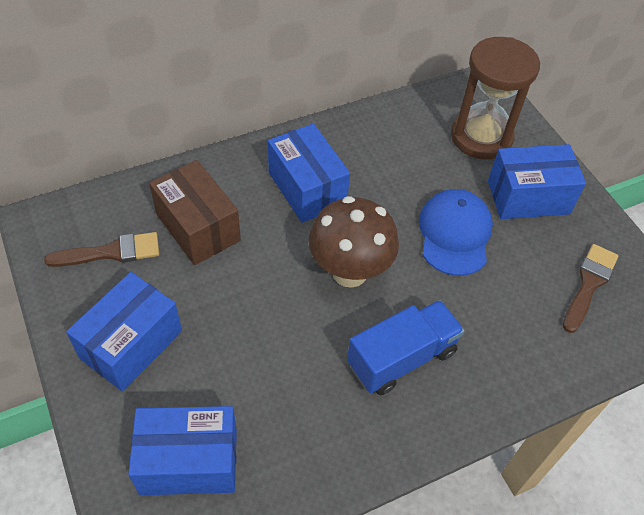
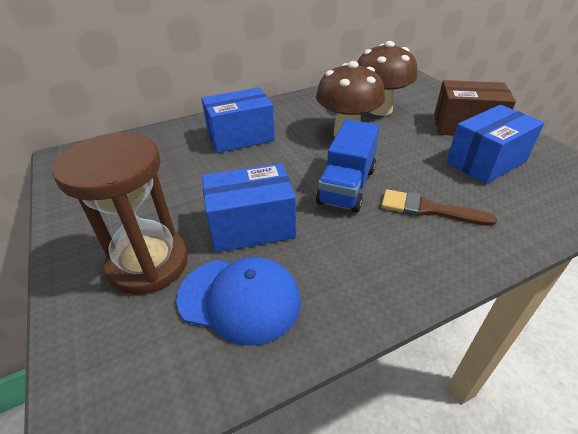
blue box: 4 -> 3
brown brush: 2 -> 1
brown mushroom: 1 -> 2

